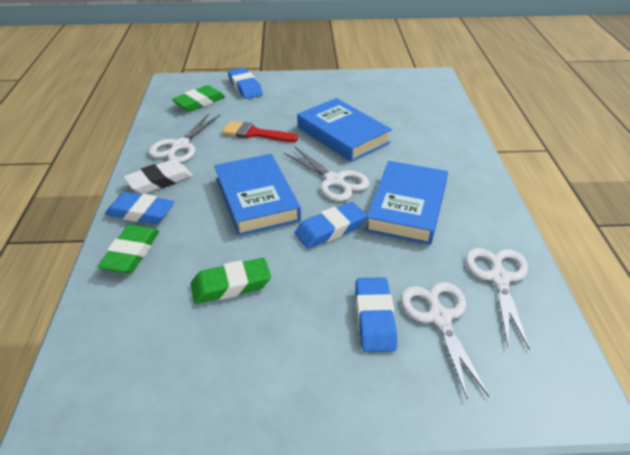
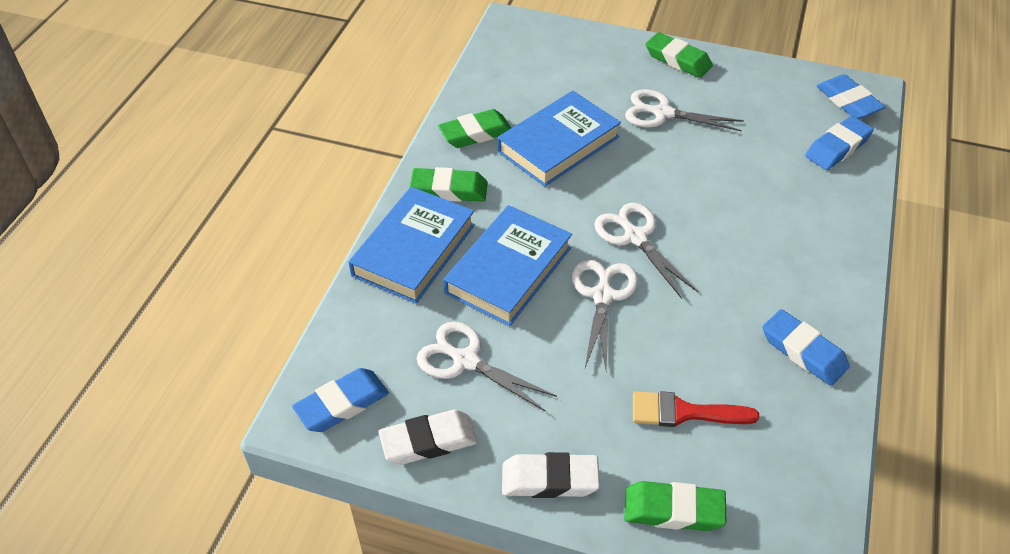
green eraser: 3 -> 4
white eraser: 1 -> 2

